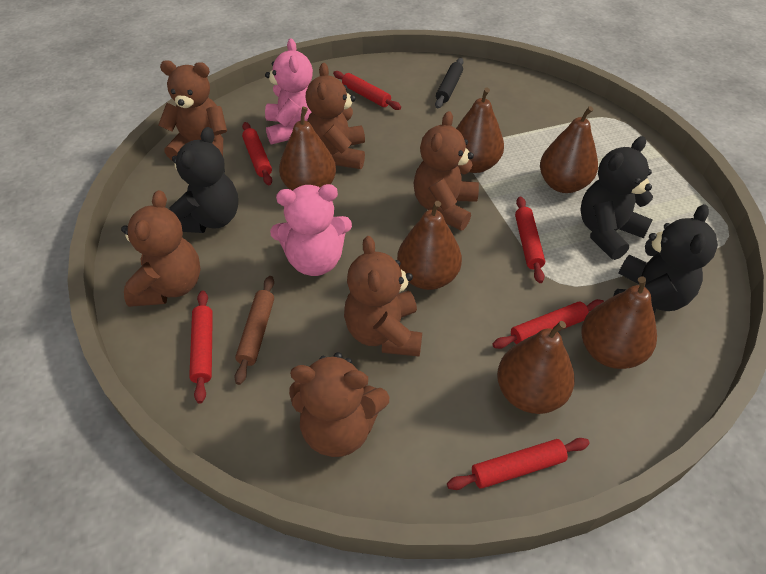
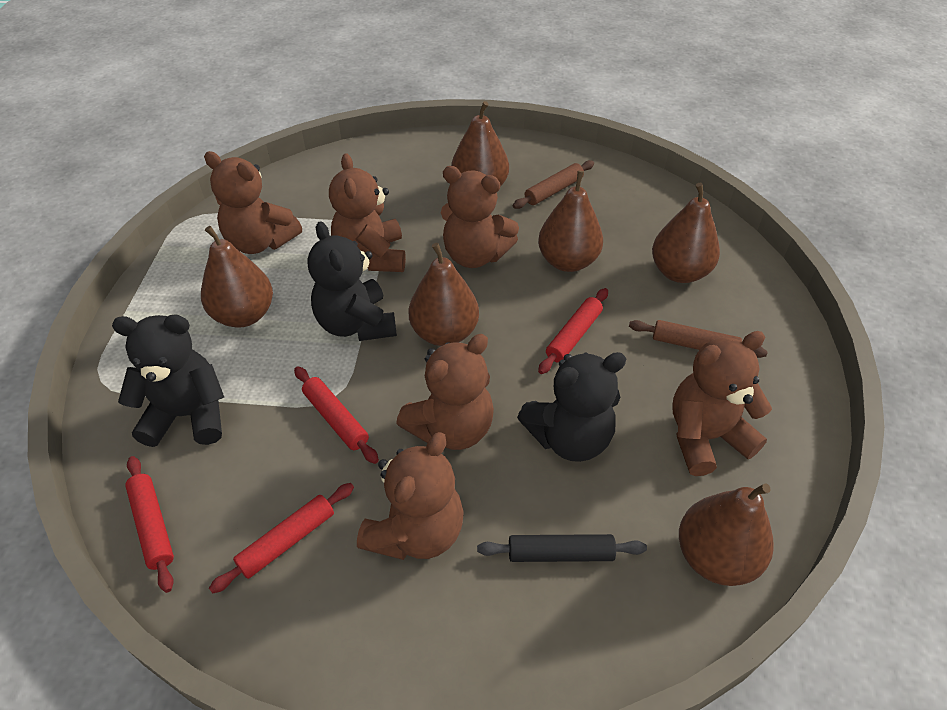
brown rolling pin: 1 -> 2
pink teddy bear: 2 -> 0
red rolling pin: 6 -> 4

